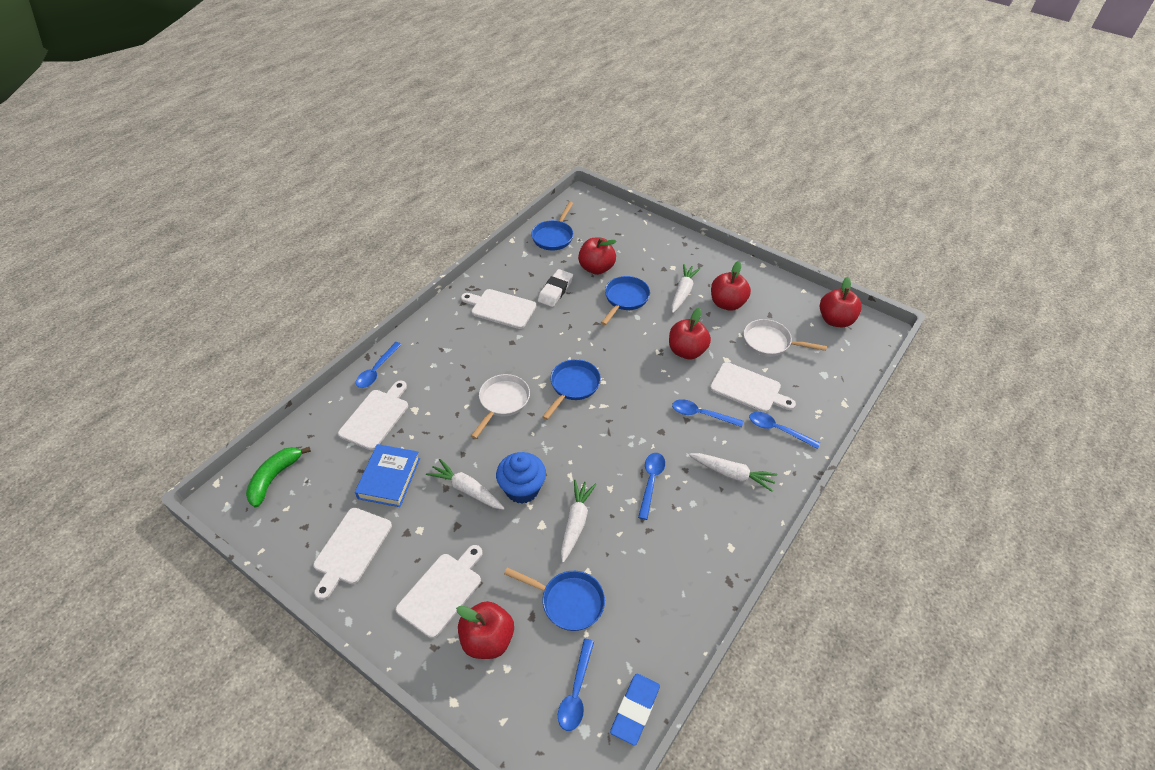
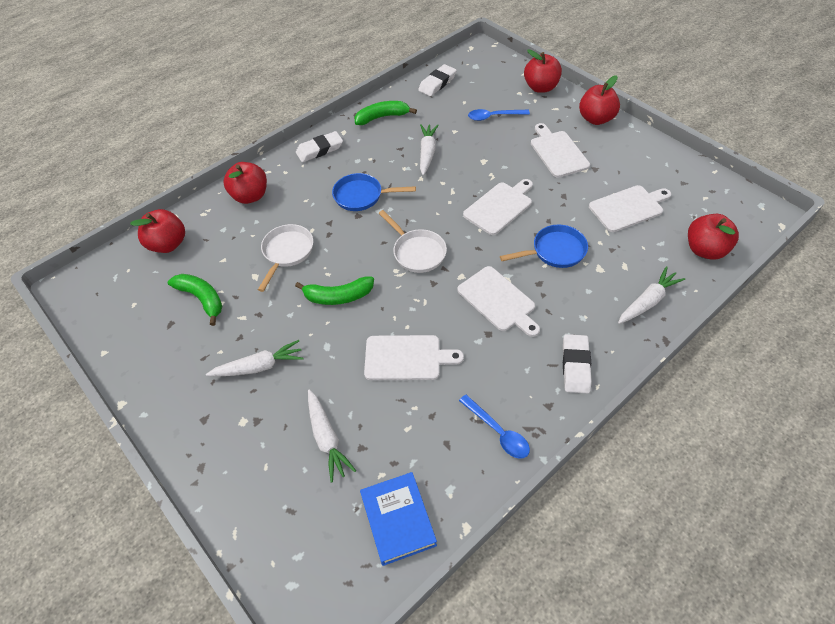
blue cupcake: 1 -> 0
blue eraser: 1 -> 0
blue pan: 4 -> 2
blue spoon: 5 -> 2
green banana: 1 -> 3
white eraser: 1 -> 3

